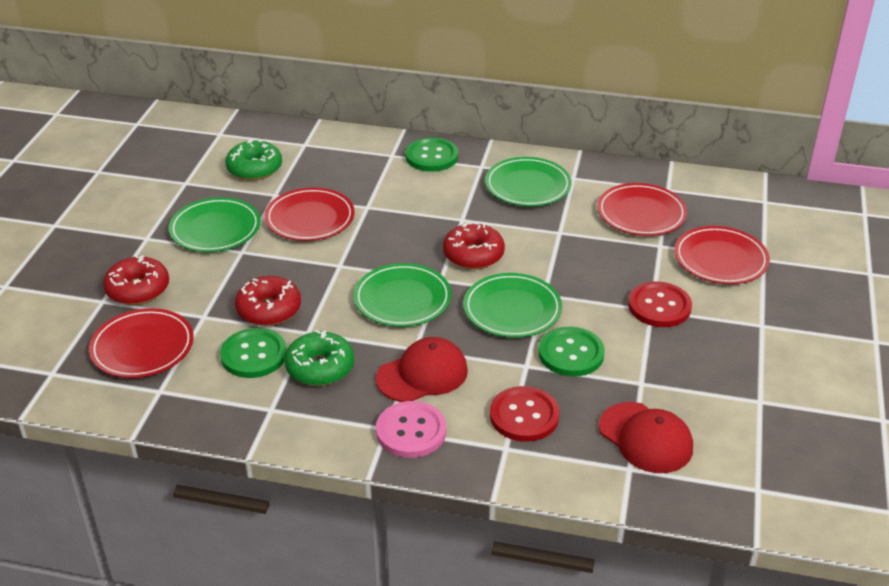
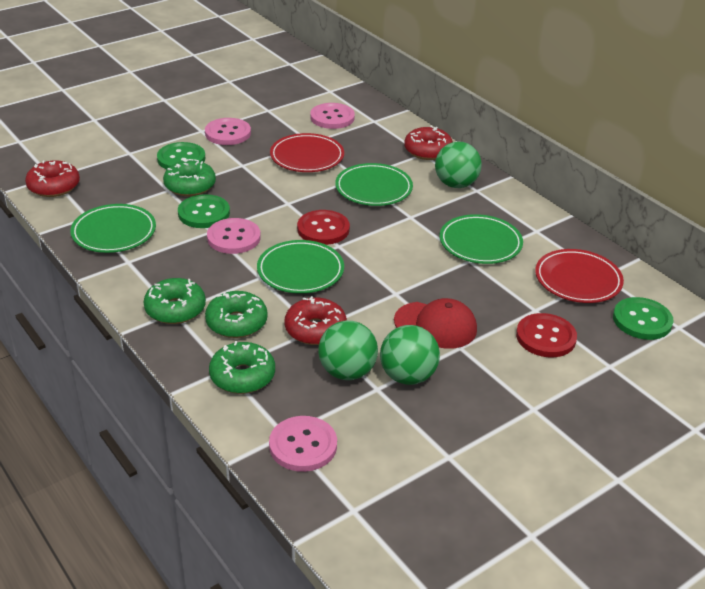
green ball: 0 -> 3
green donut: 2 -> 4
pink button: 1 -> 4
red cap: 2 -> 1
red plate: 4 -> 2

